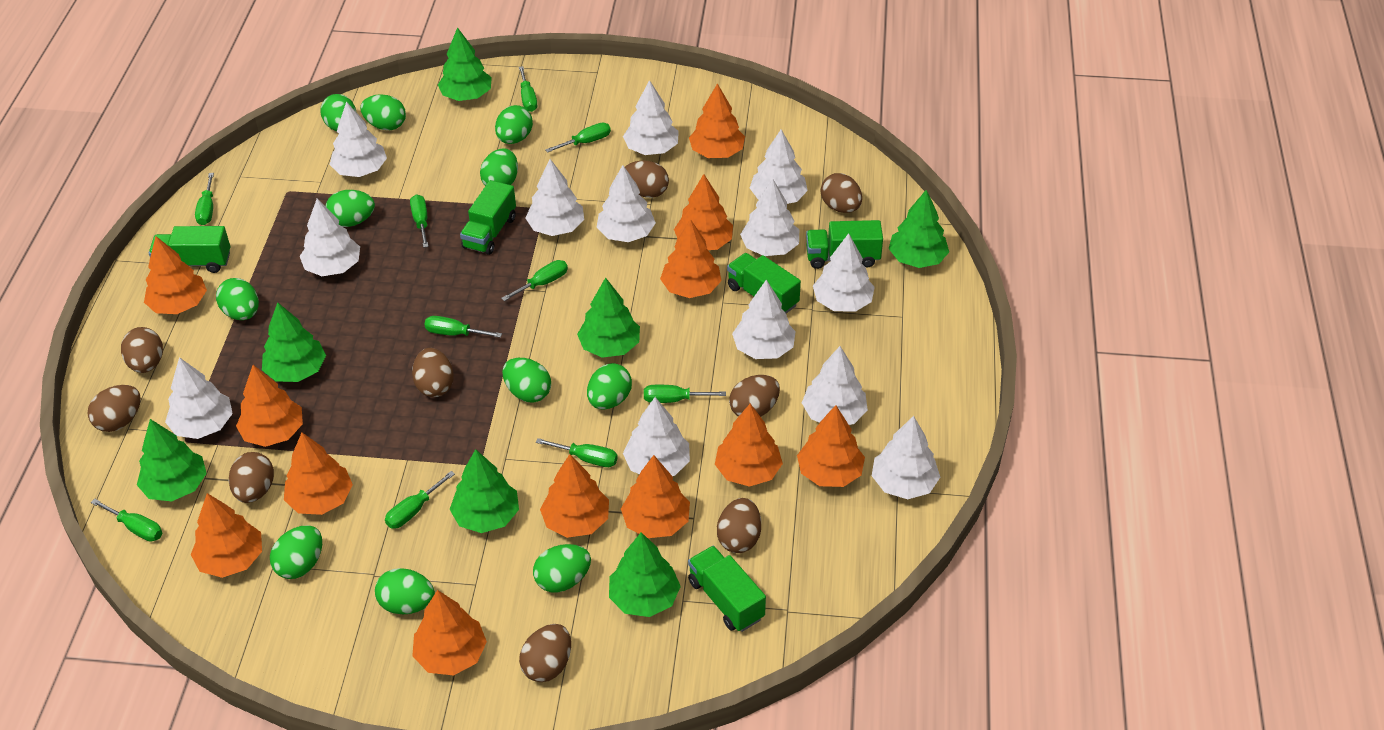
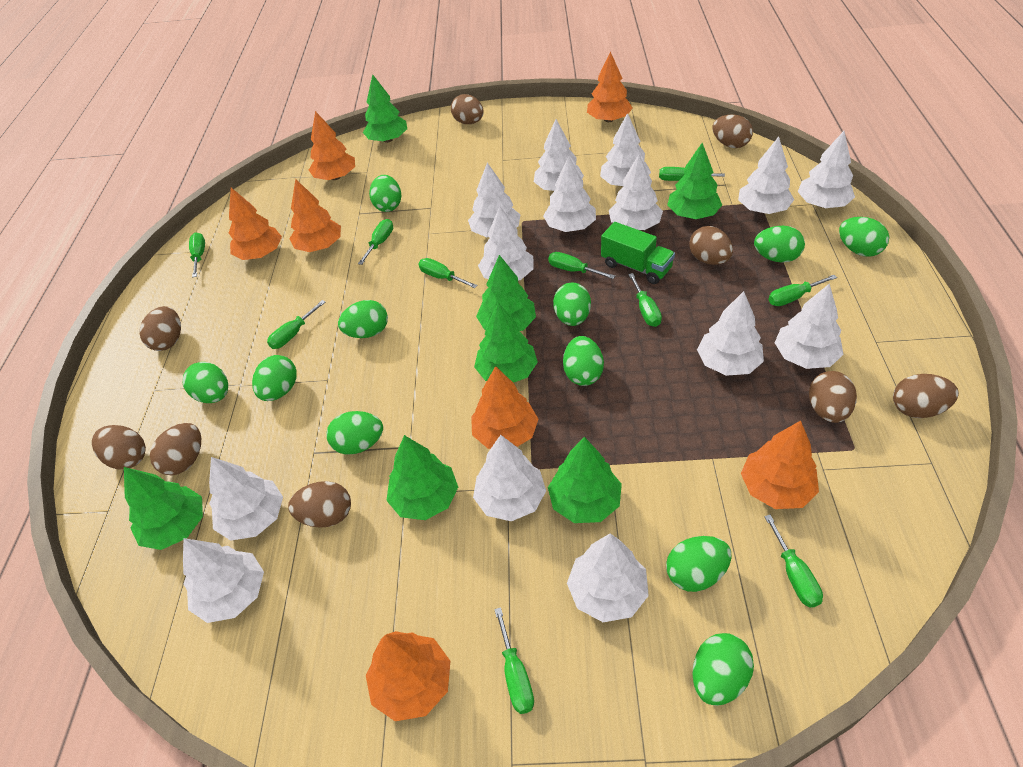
green truck: 5 -> 1
orange tree: 12 -> 7
white tree: 13 -> 14

